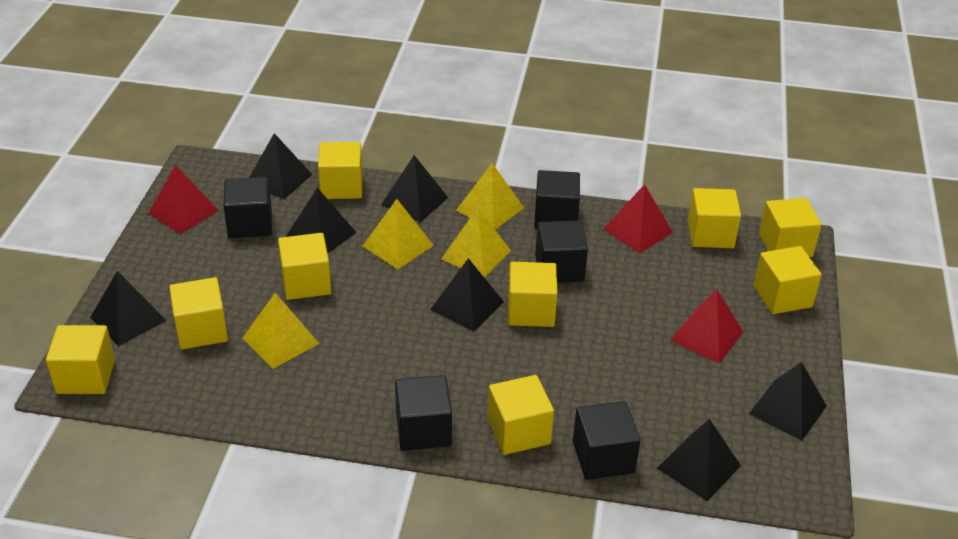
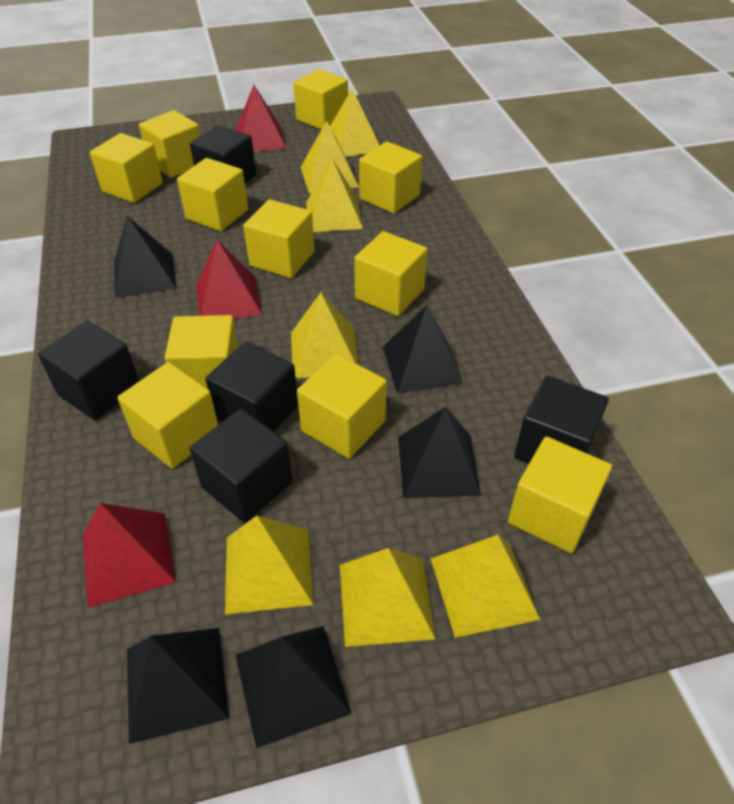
black pyramid: 7 -> 5
yellow cube: 9 -> 11
yellow pyramid: 4 -> 7

